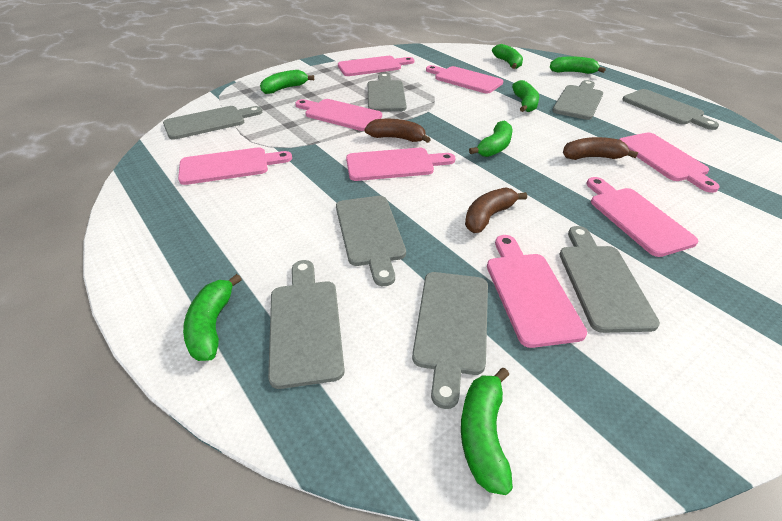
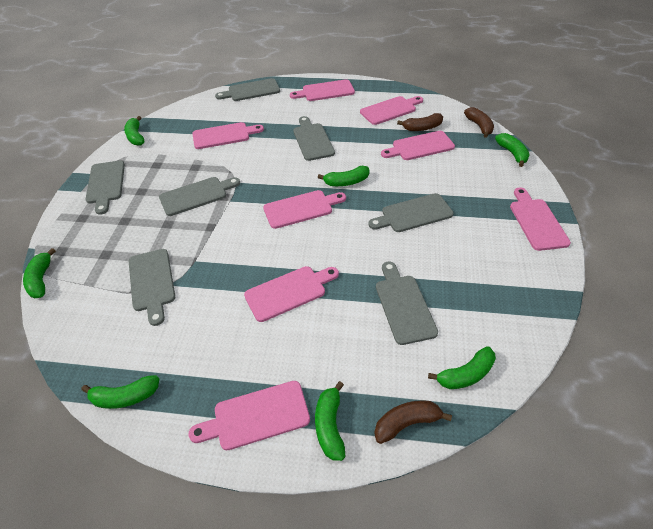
grey cutting board: 8 -> 7

